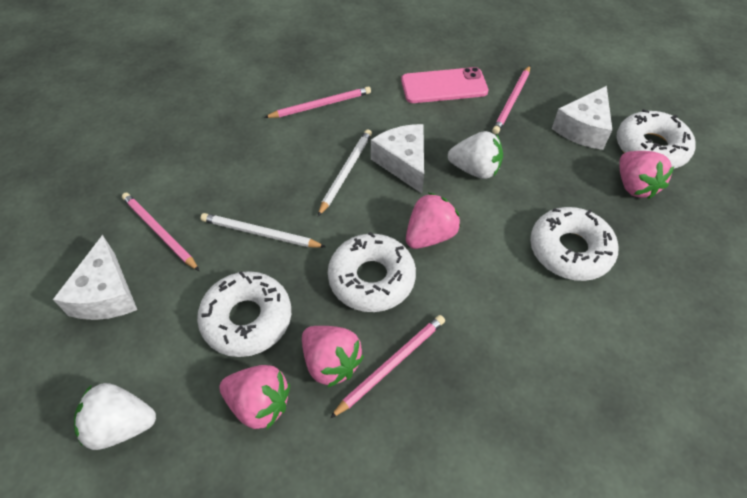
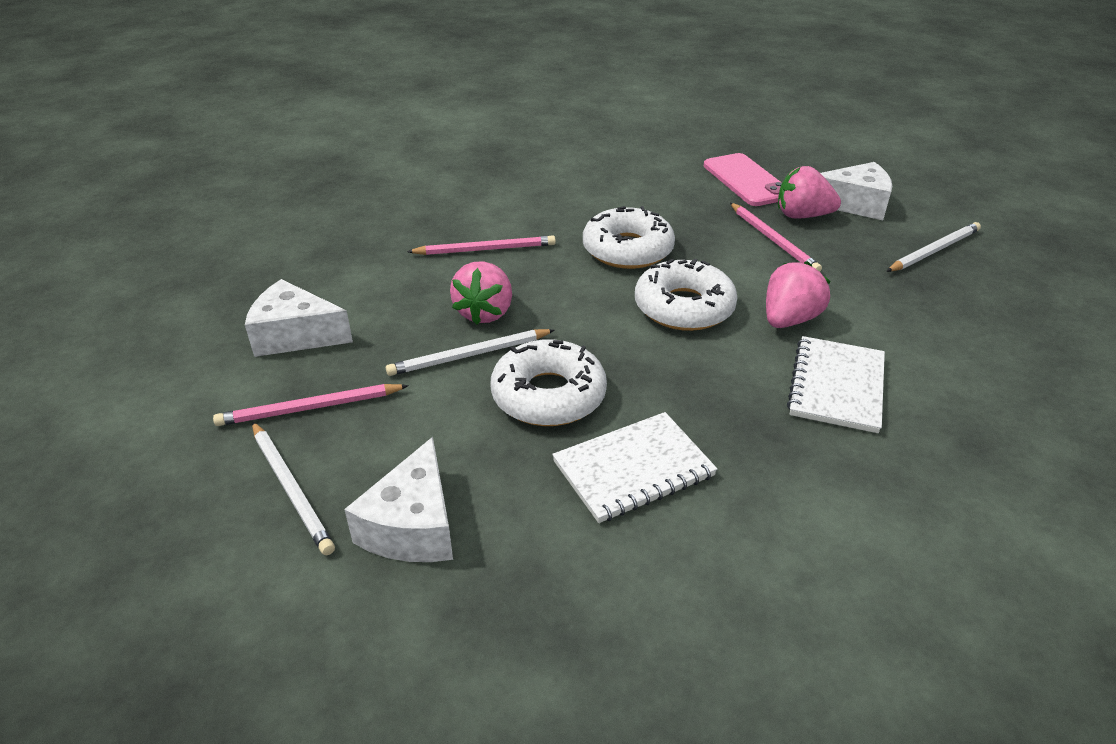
pink pencil: 4 -> 3
pink strawberry: 4 -> 3
white donut: 4 -> 3
white notebook: 0 -> 2
white pencil: 2 -> 3
white strawberry: 2 -> 0

